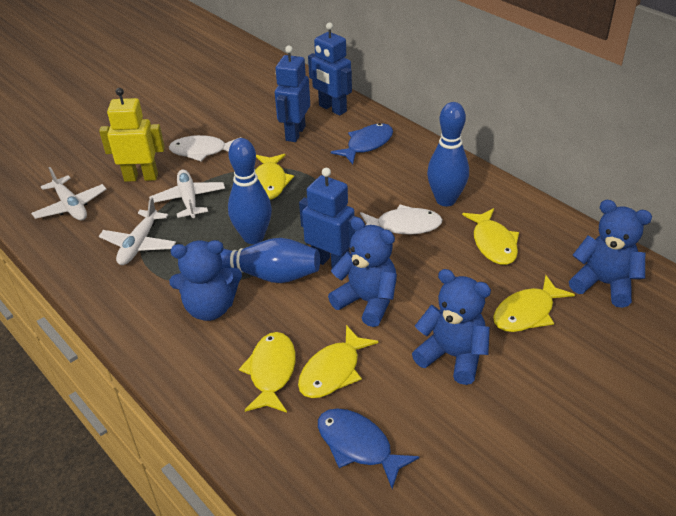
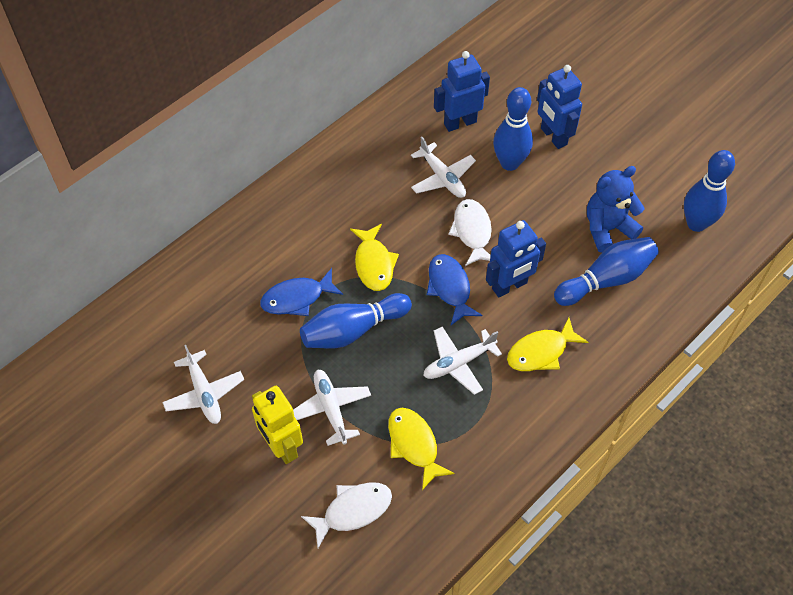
blue bowling pin: 3 -> 4
blue teddy bear: 4 -> 1
white plane: 3 -> 4
yellow fish: 5 -> 3

